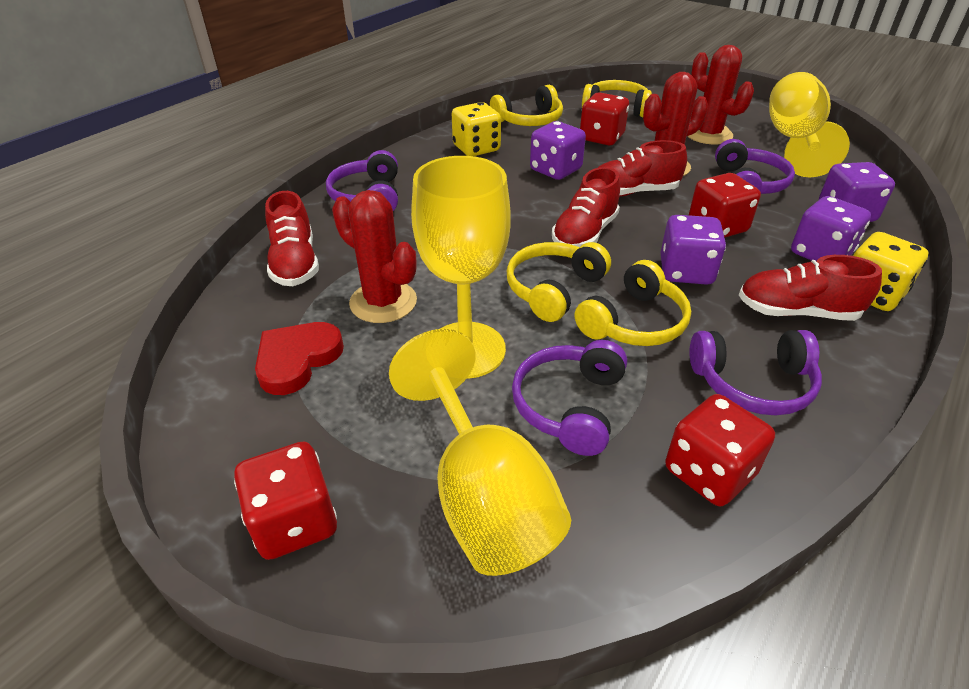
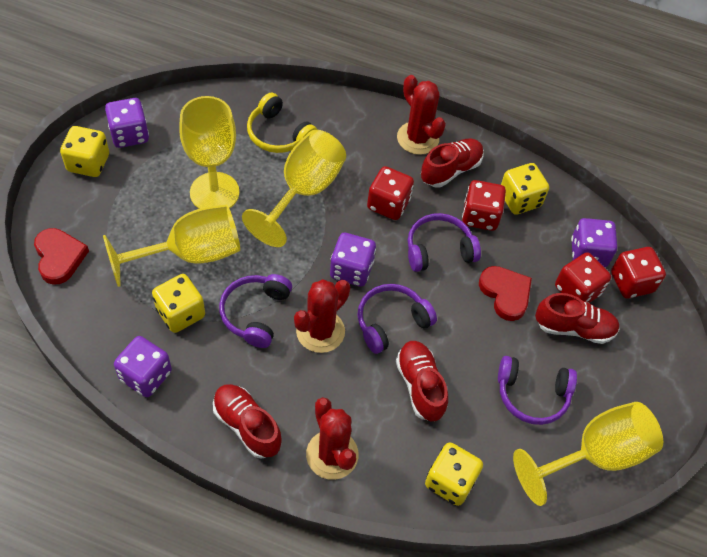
red heart: 1 -> 2
yellow dice: 2 -> 4
yellow goblet: 3 -> 4
yellow headphones: 4 -> 1

